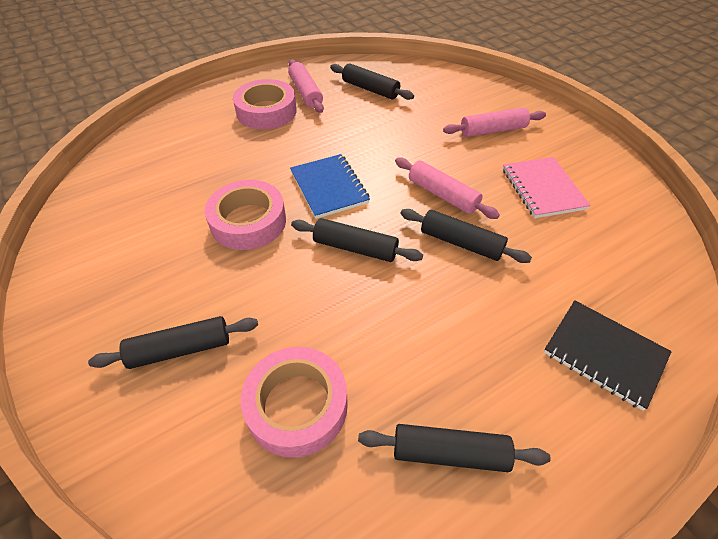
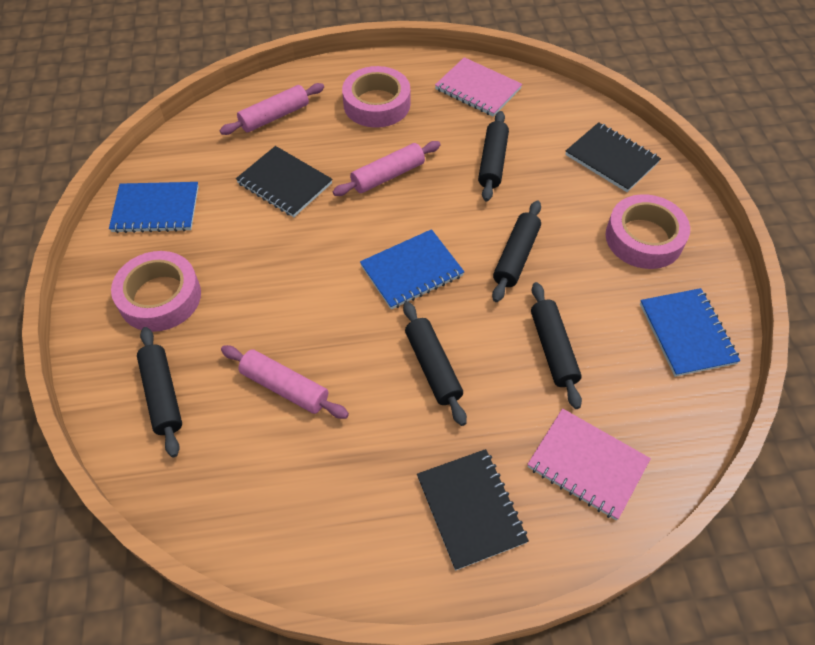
black notebook: 1 -> 3
blue notebook: 1 -> 3
pink notebook: 1 -> 2

